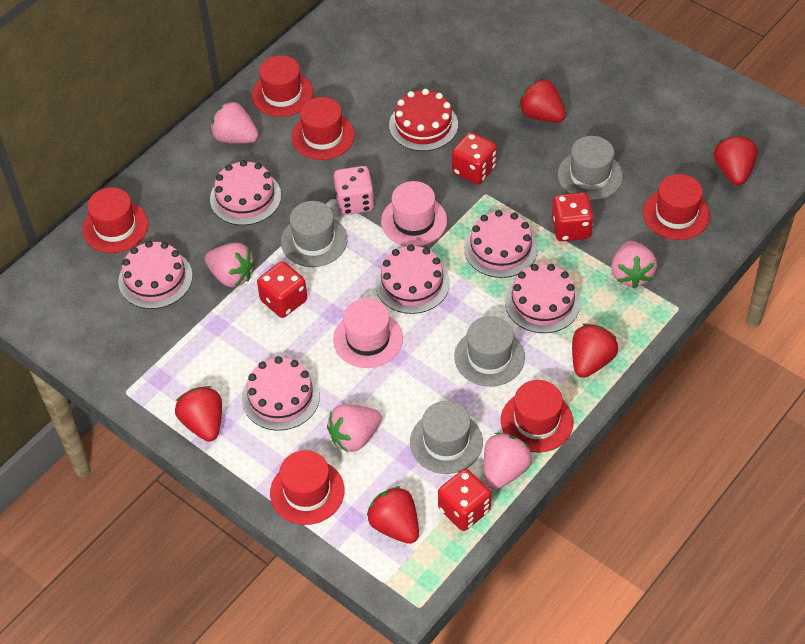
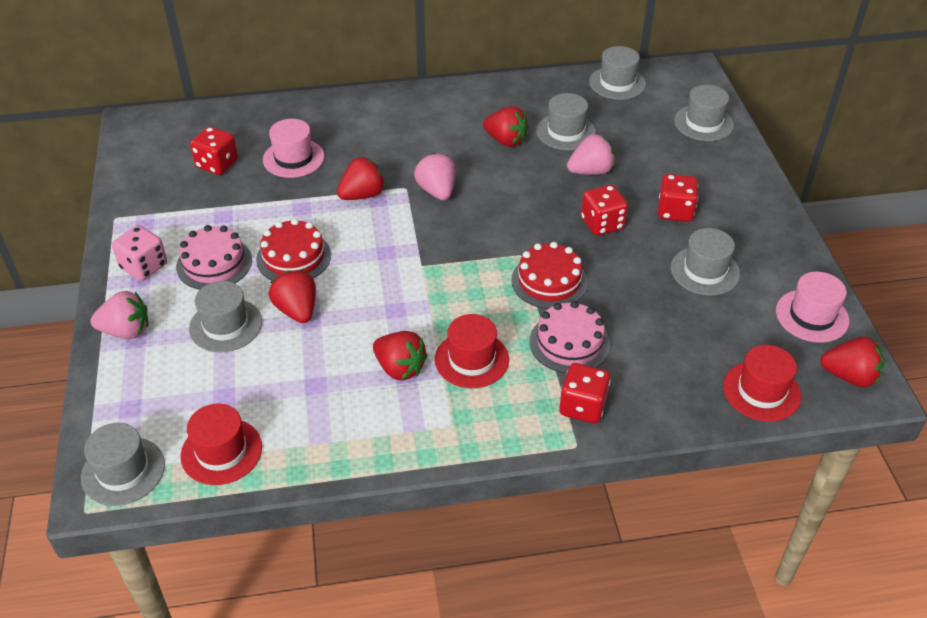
grey hat: 4 -> 6
pink cake: 6 -> 2
pink strawberry: 5 -> 3
red cake: 1 -> 2
red hat: 6 -> 3

